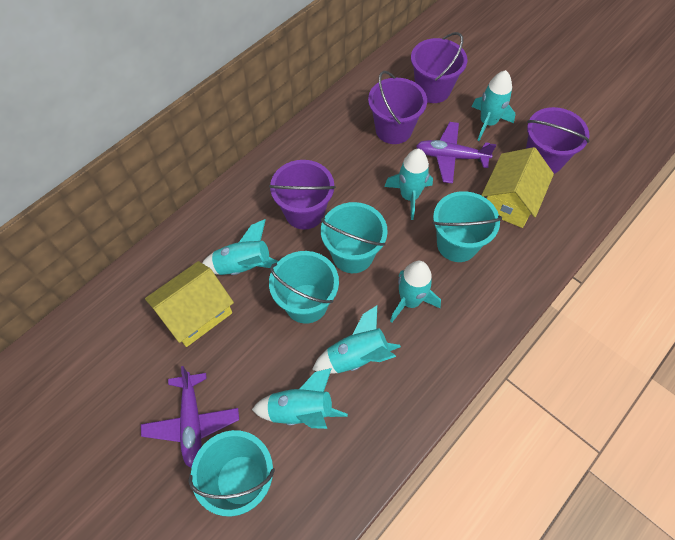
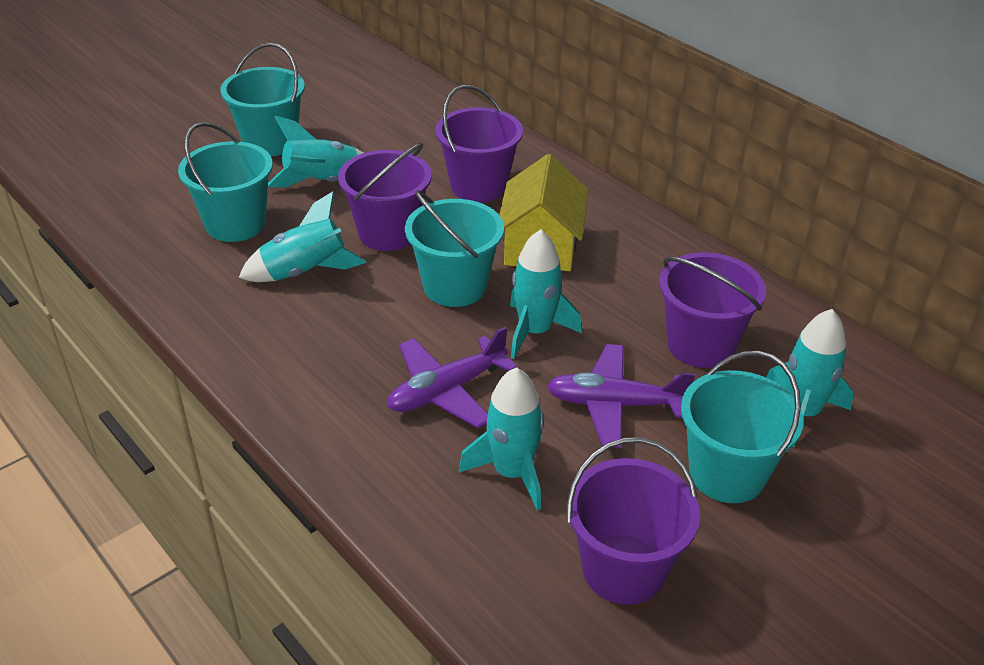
turquoise rocket: 6 -> 5
yellow house: 2 -> 1

